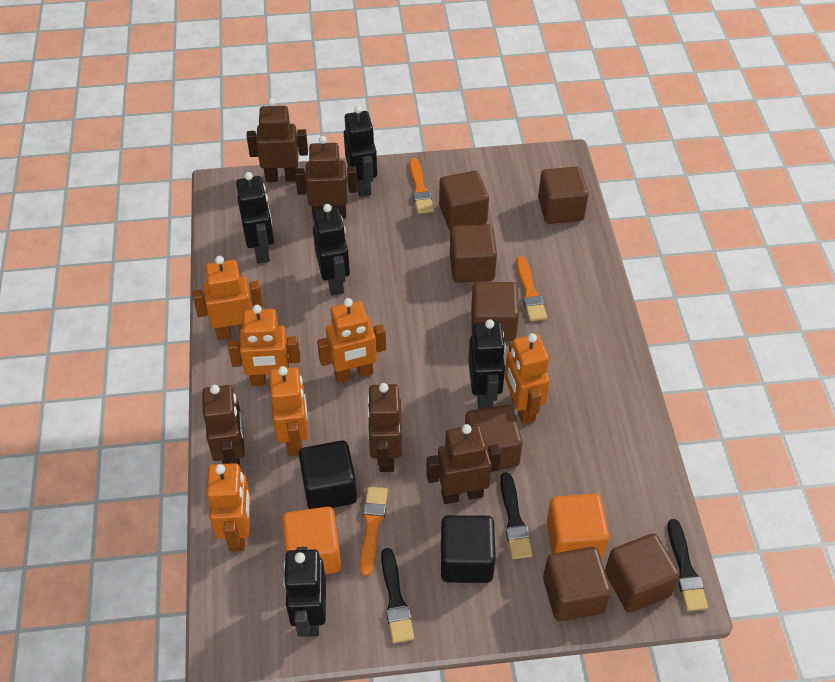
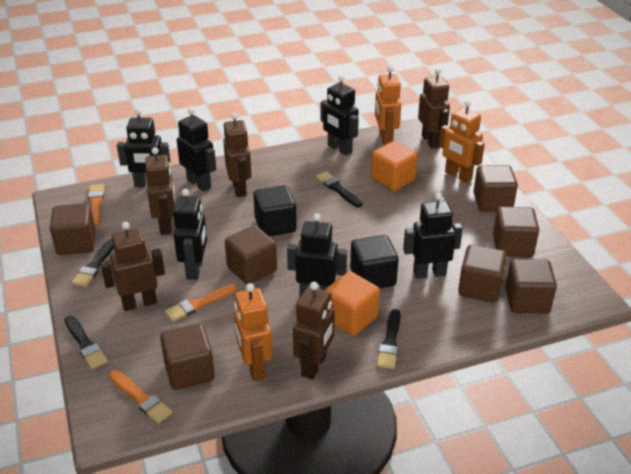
black brush: 3 -> 4
black robot: 5 -> 6
orange robot: 6 -> 3

